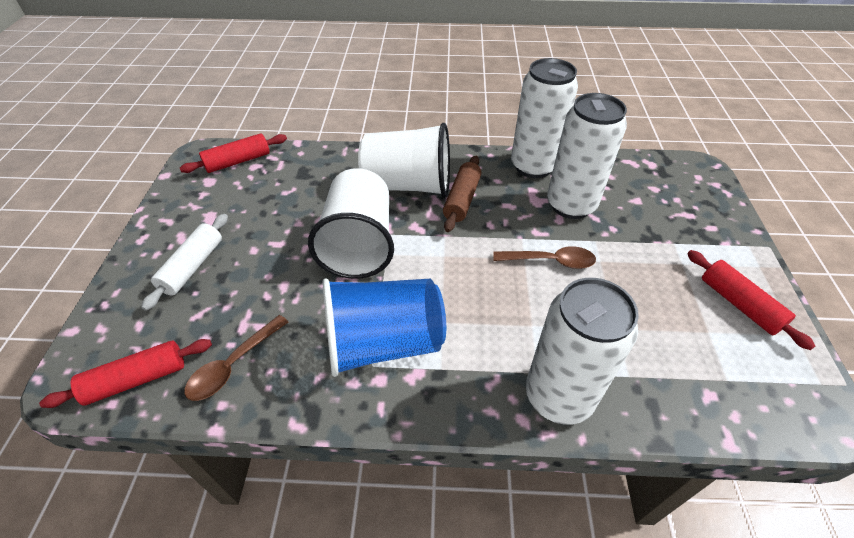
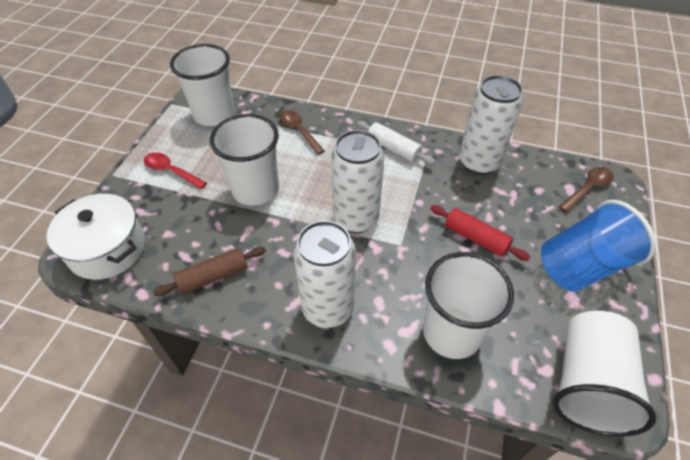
red rolling pin: 3 -> 1
red spoon: 0 -> 1
white cup: 2 -> 4
white pot: 0 -> 1

